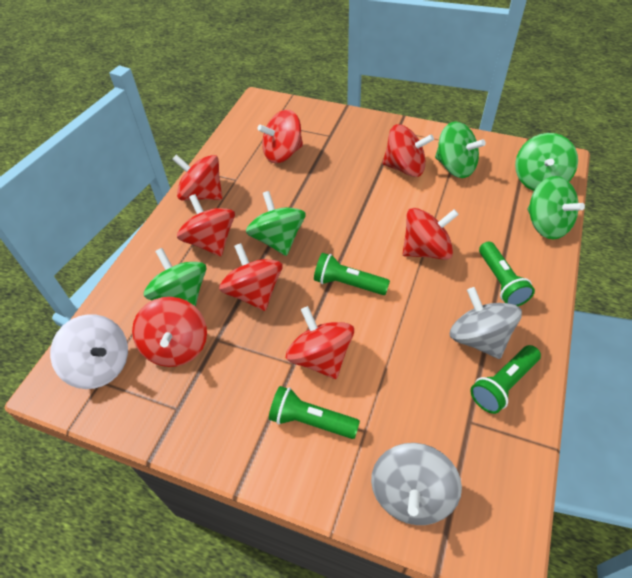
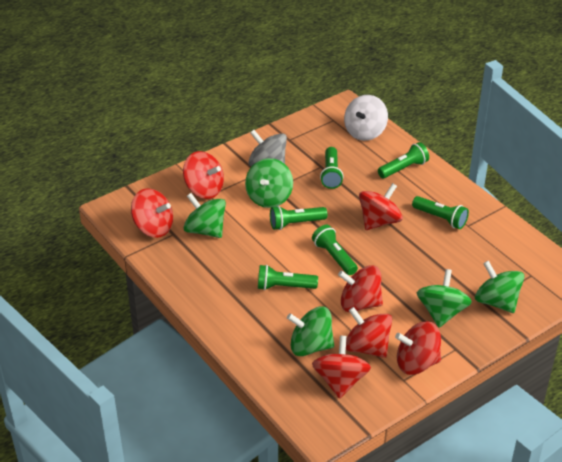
green flashlight: 4 -> 6
grey spinning top: 2 -> 1
red spinning top: 8 -> 7

